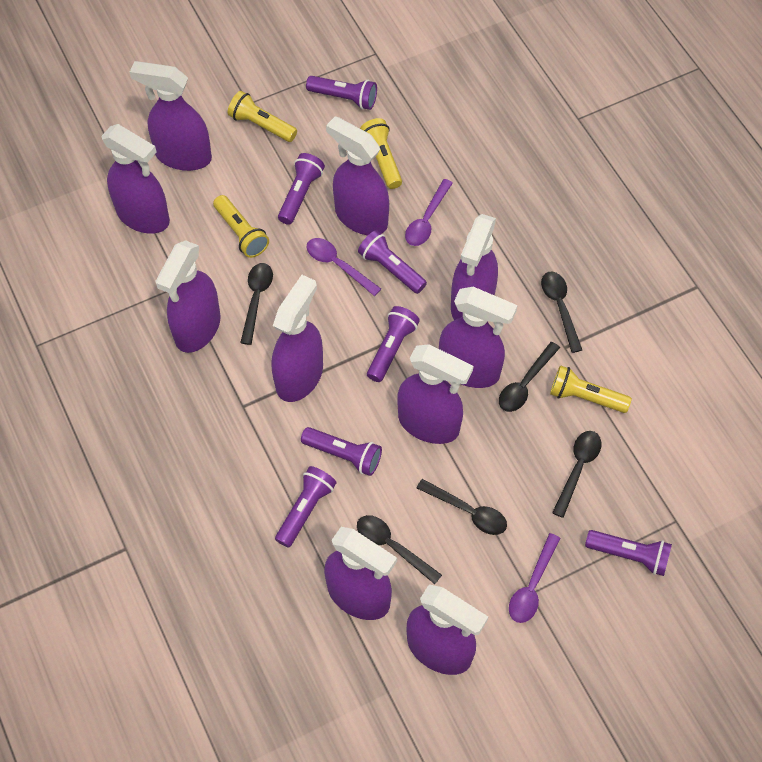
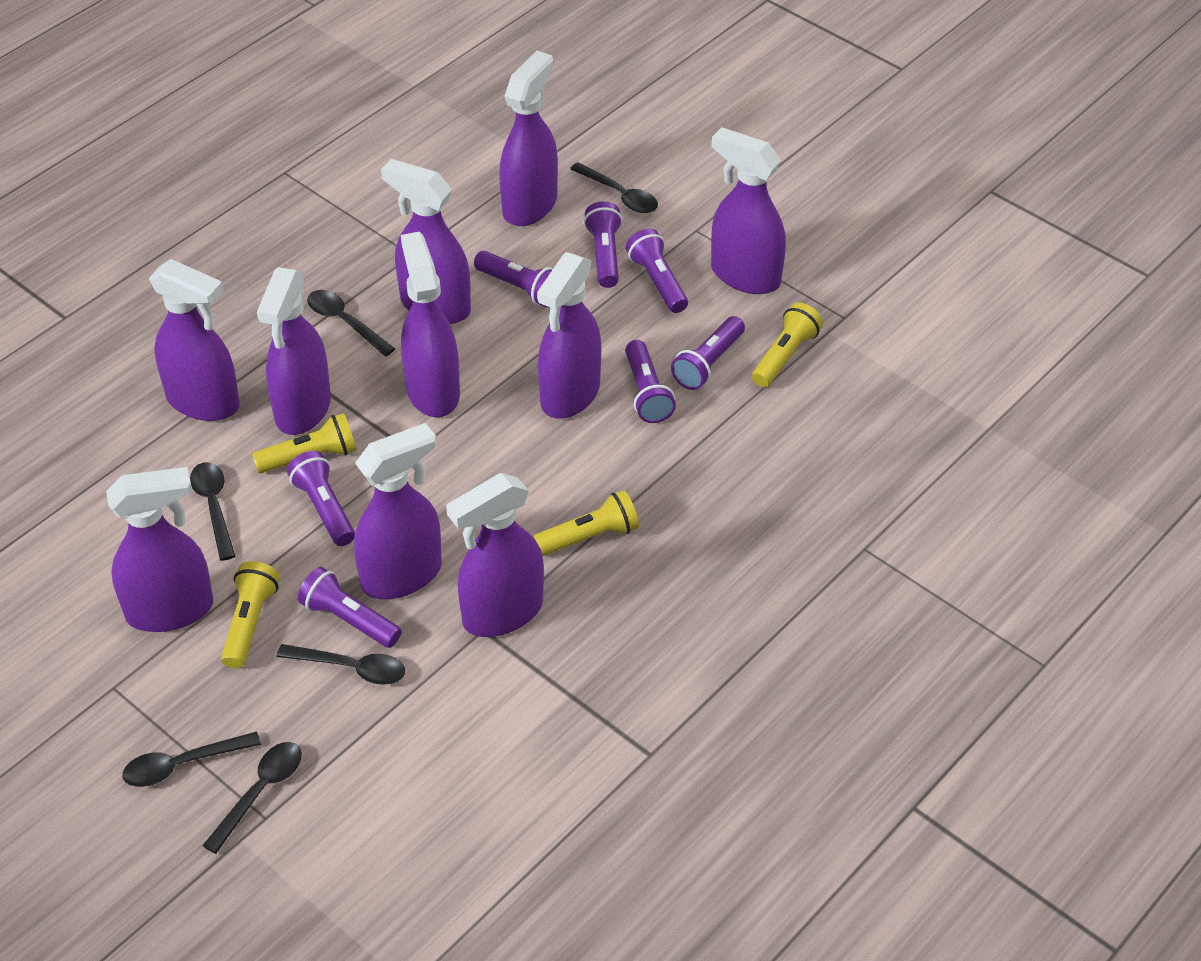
purple spoon: 3 -> 0

